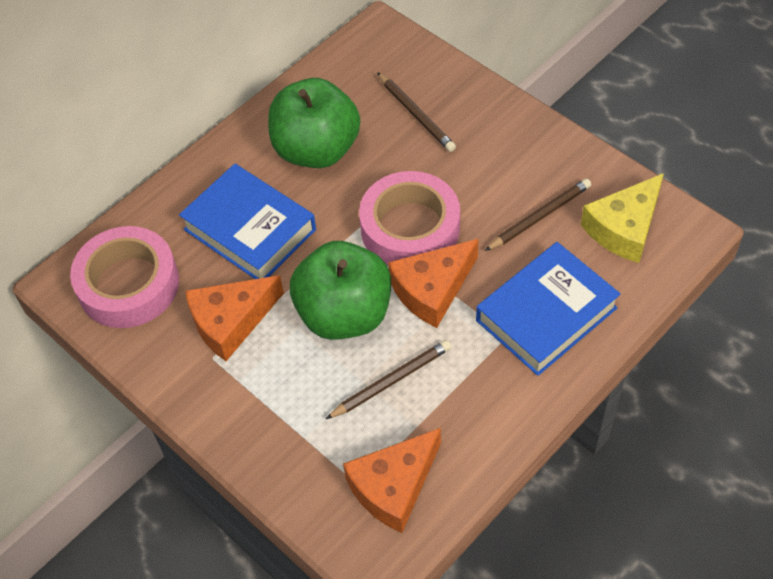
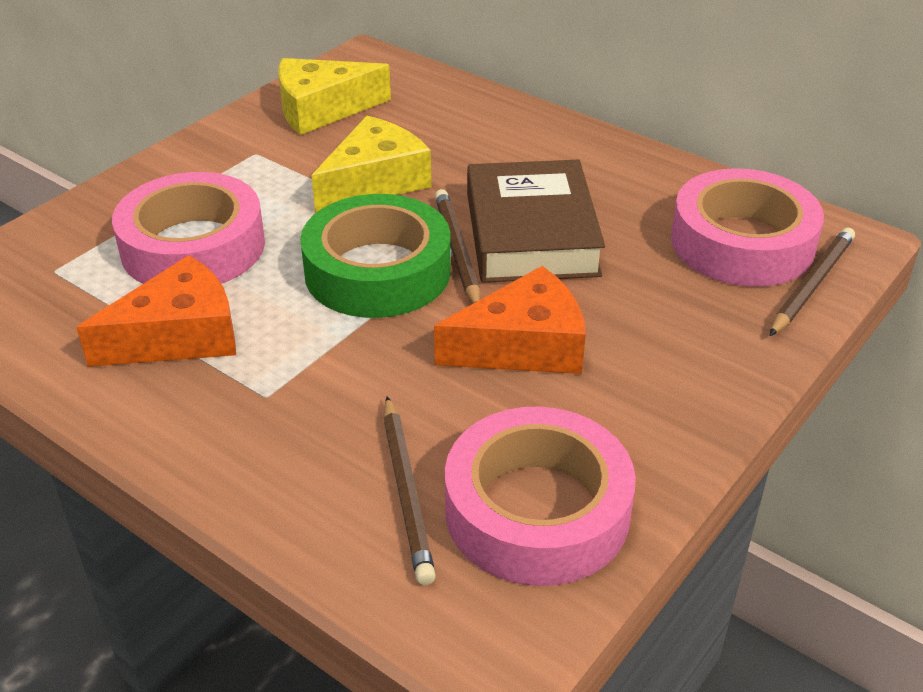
blue book: 2 -> 0
brown book: 0 -> 1
green apple: 2 -> 0
green tape: 0 -> 1
orange cheese: 3 -> 2
pink tape: 2 -> 3
yellow cheese: 1 -> 2

